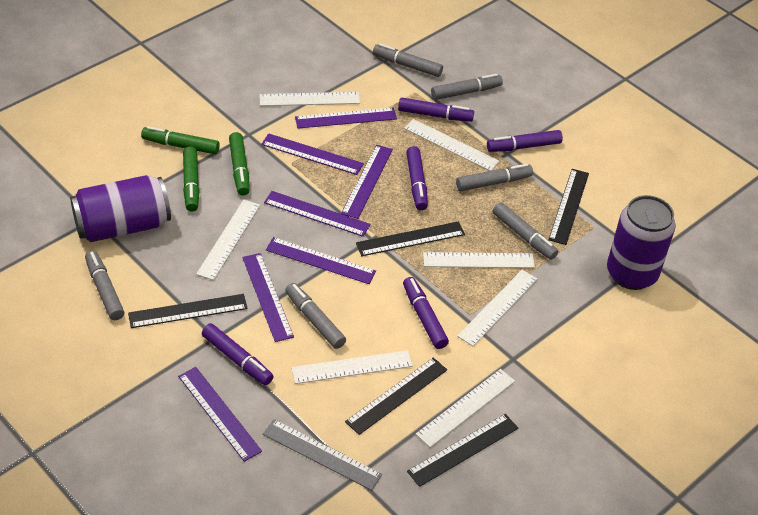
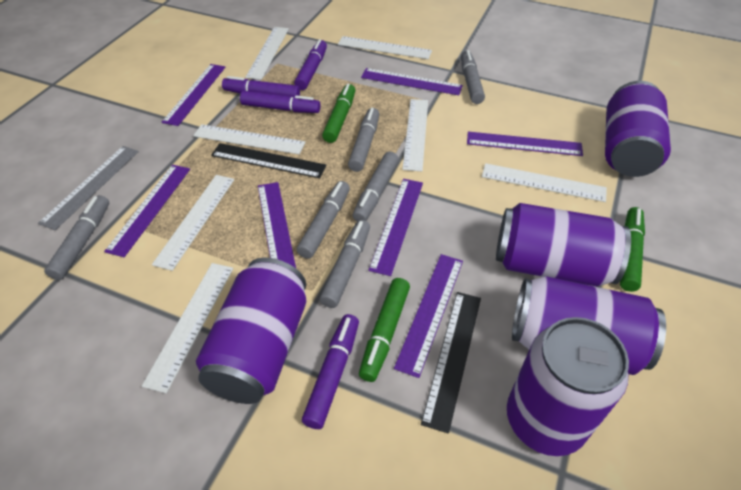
black ruler: 5 -> 2
purple can: 2 -> 5
purple marker: 5 -> 4

